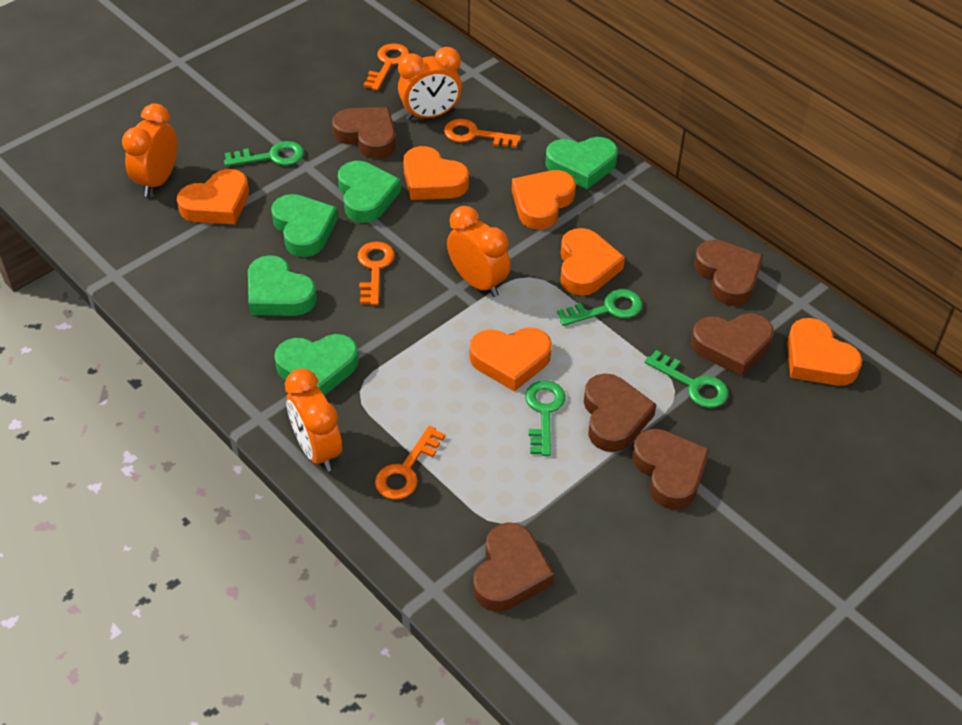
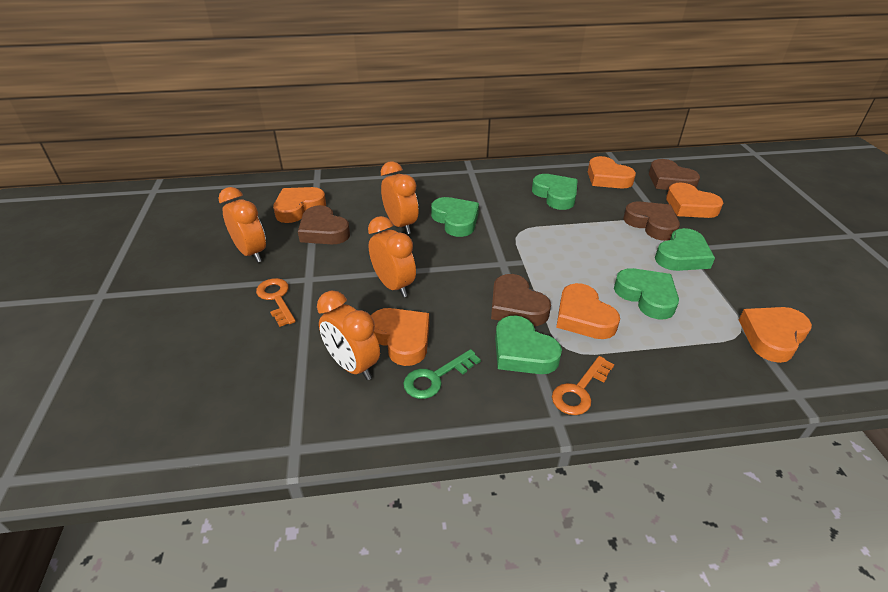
brown heart: 6 -> 4
green key: 4 -> 1
orange key: 4 -> 2

